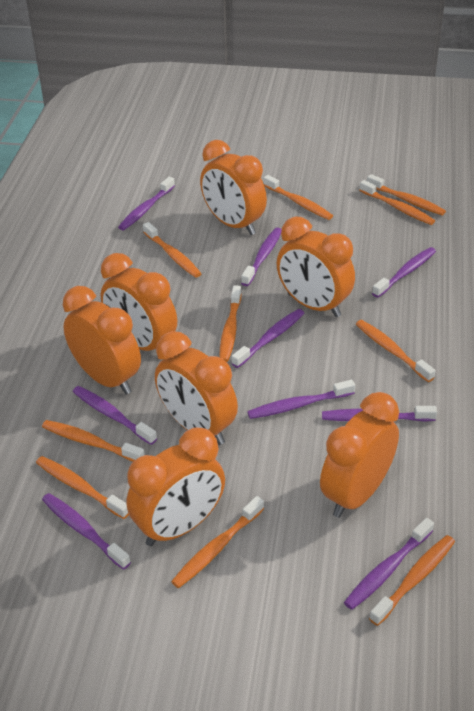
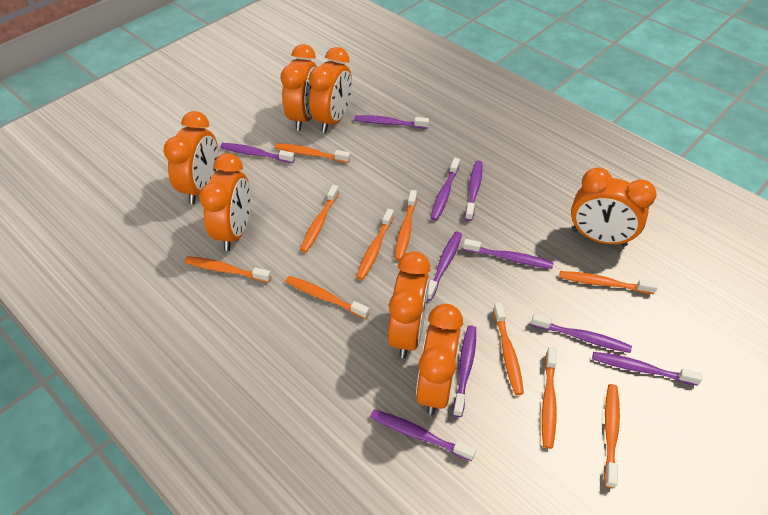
purple toothbrush: 9 -> 10

